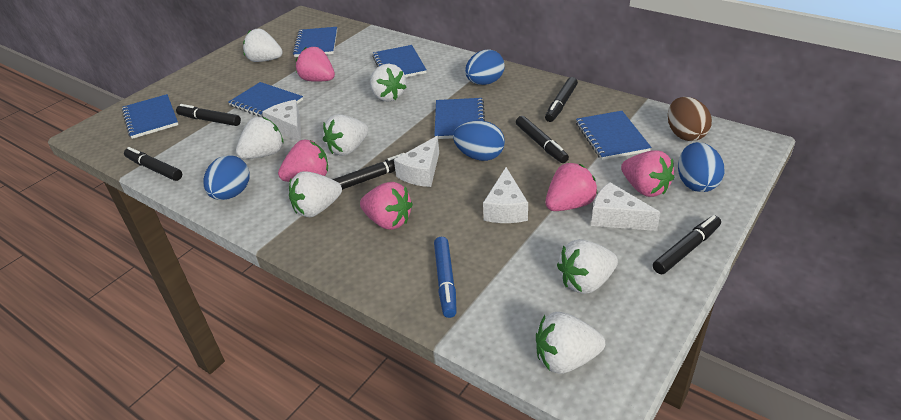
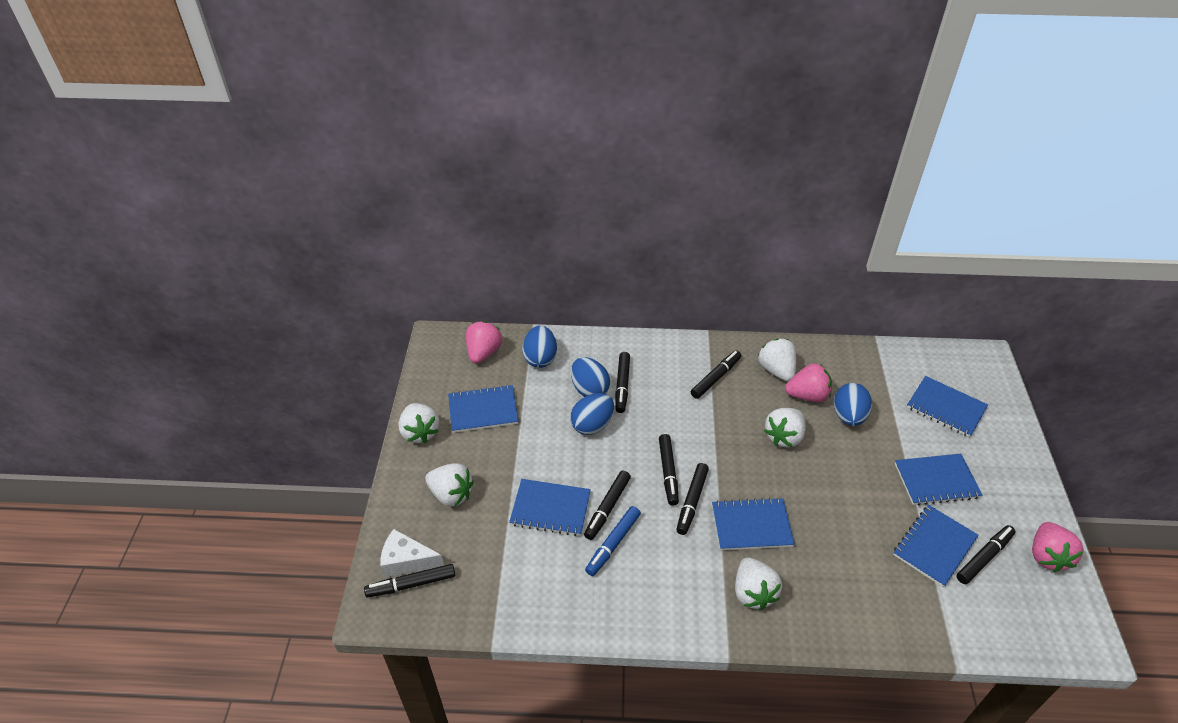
black marker: 6 -> 7
brown egg: 1 -> 0
pink strawberry: 5 -> 3
white cheese: 4 -> 1
white strawberry: 7 -> 5

